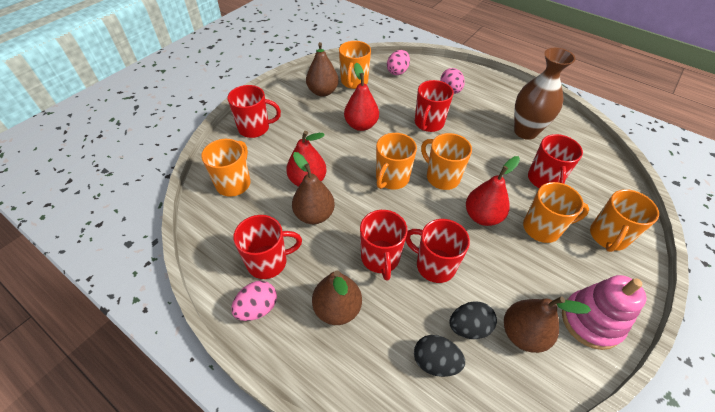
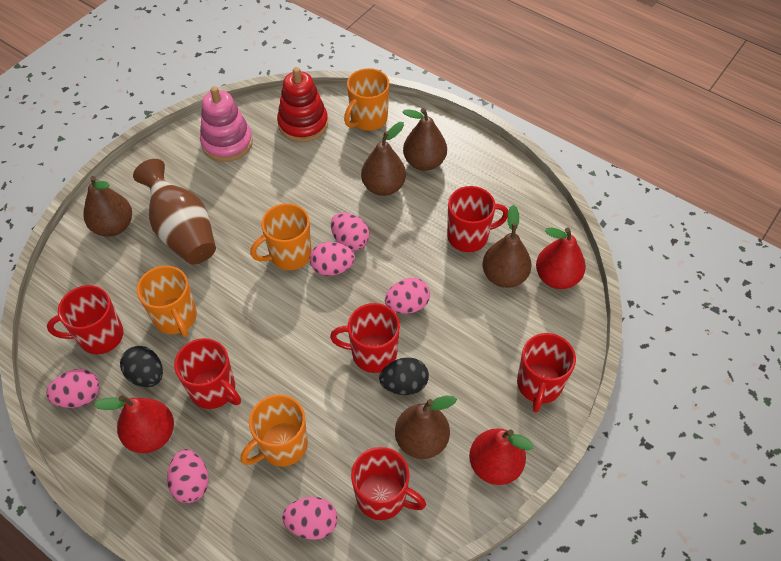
brown pear: 4 -> 5
orange mug: 6 -> 4
pink egg: 3 -> 6
red stacking toy: 0 -> 1

